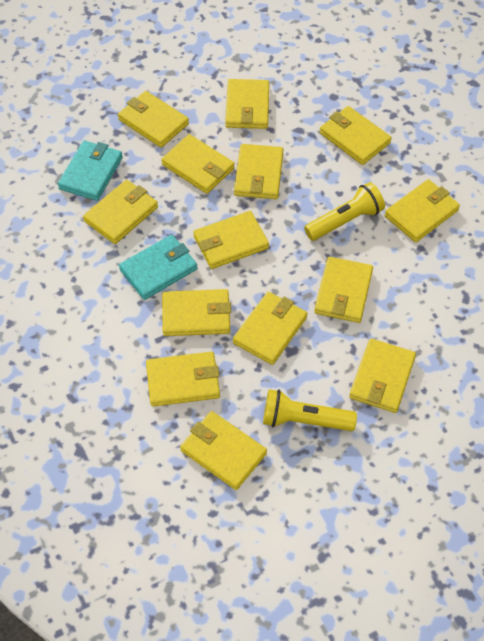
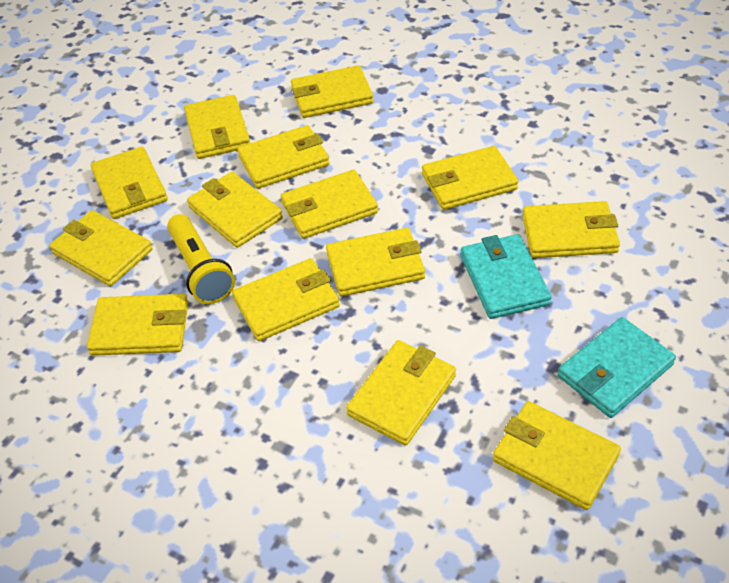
yellow flashlight: 2 -> 1

